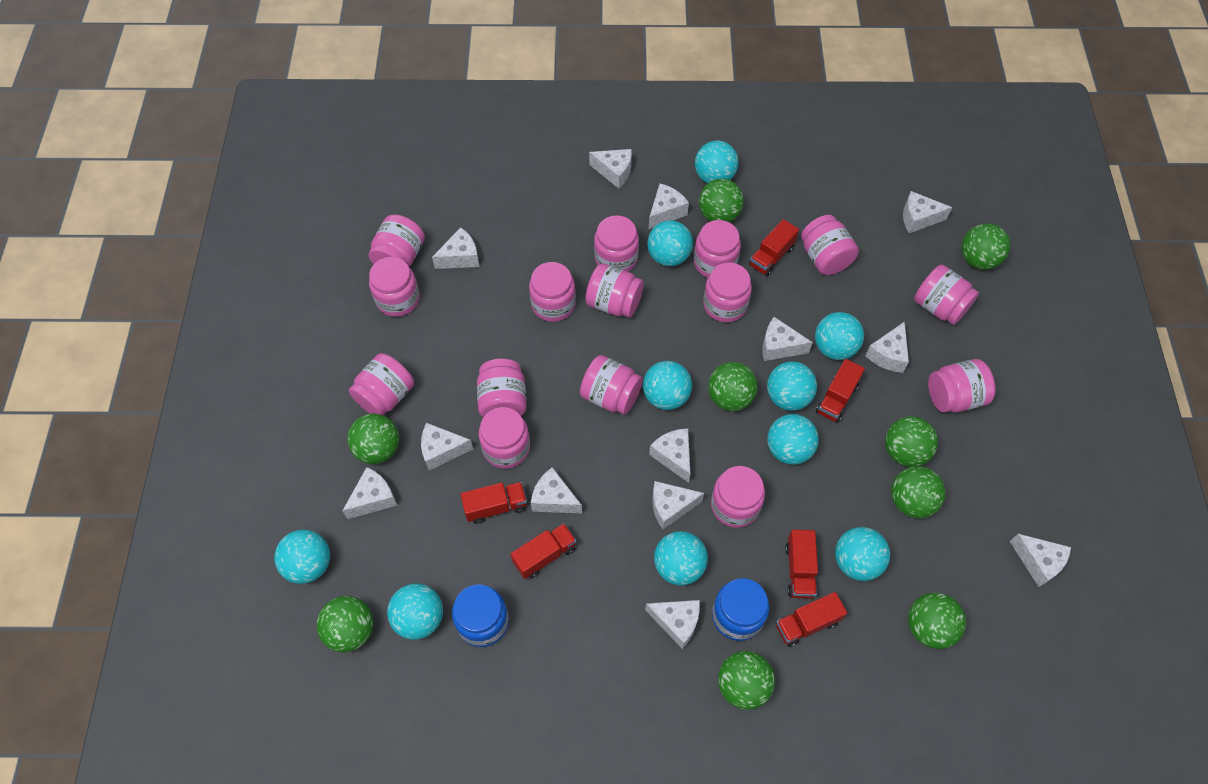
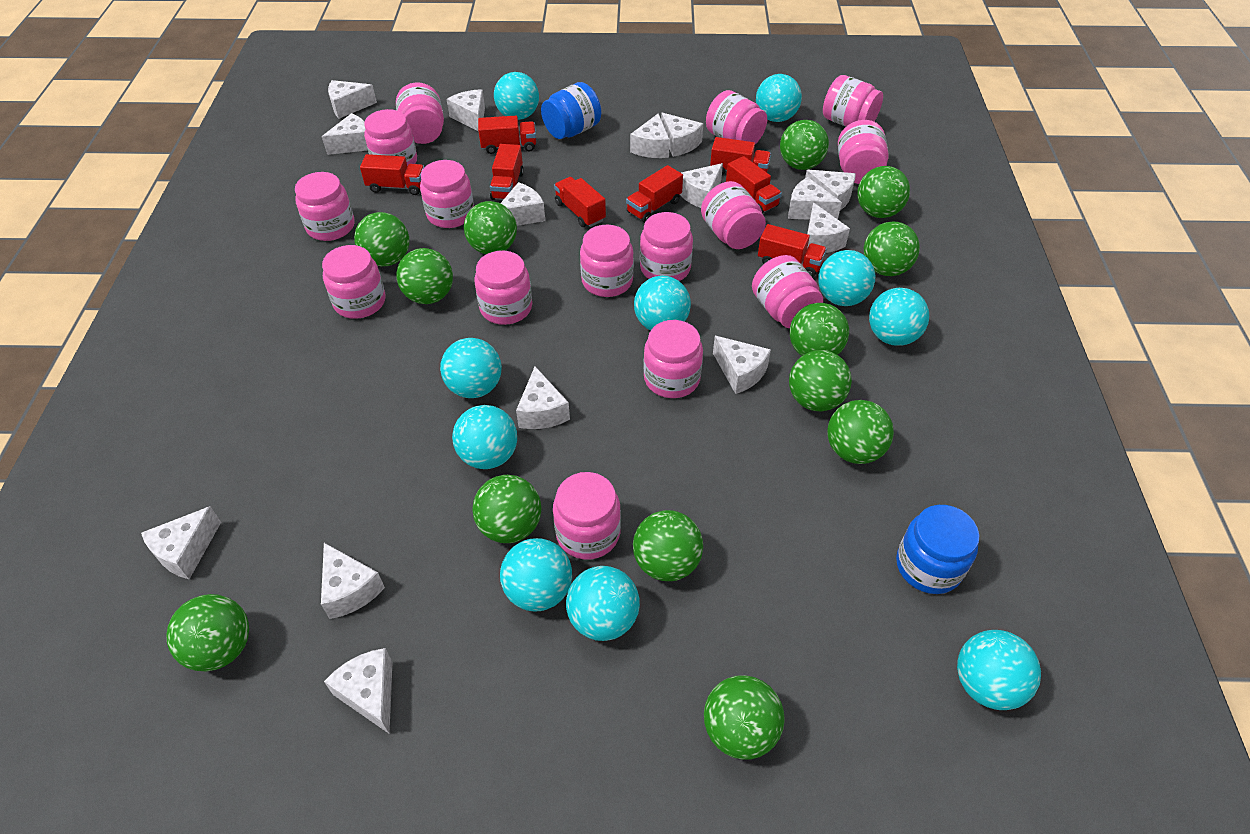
green ball: 9 -> 13
red truck: 6 -> 8
white cheese: 13 -> 15

